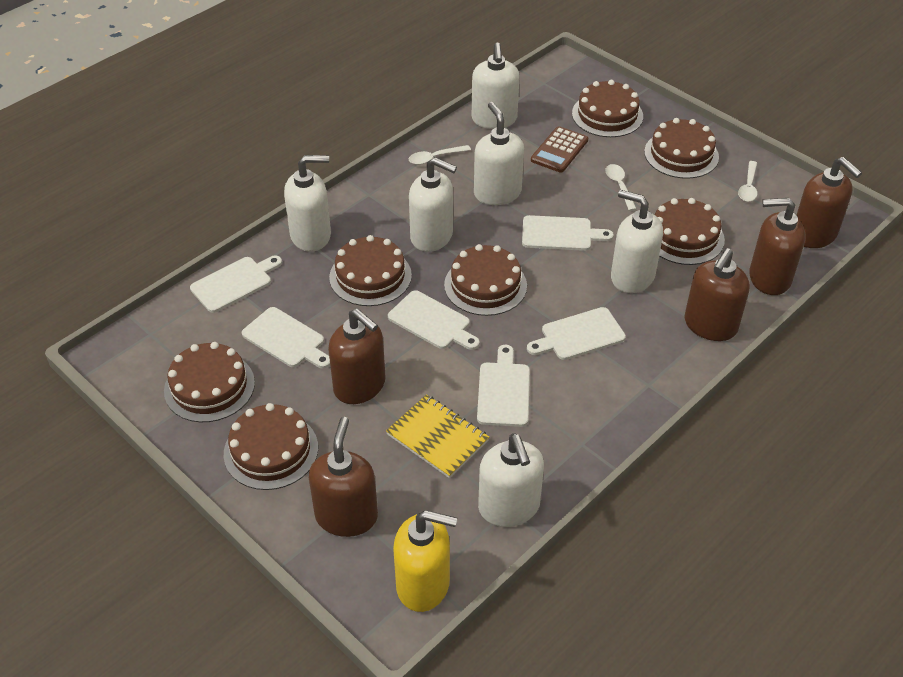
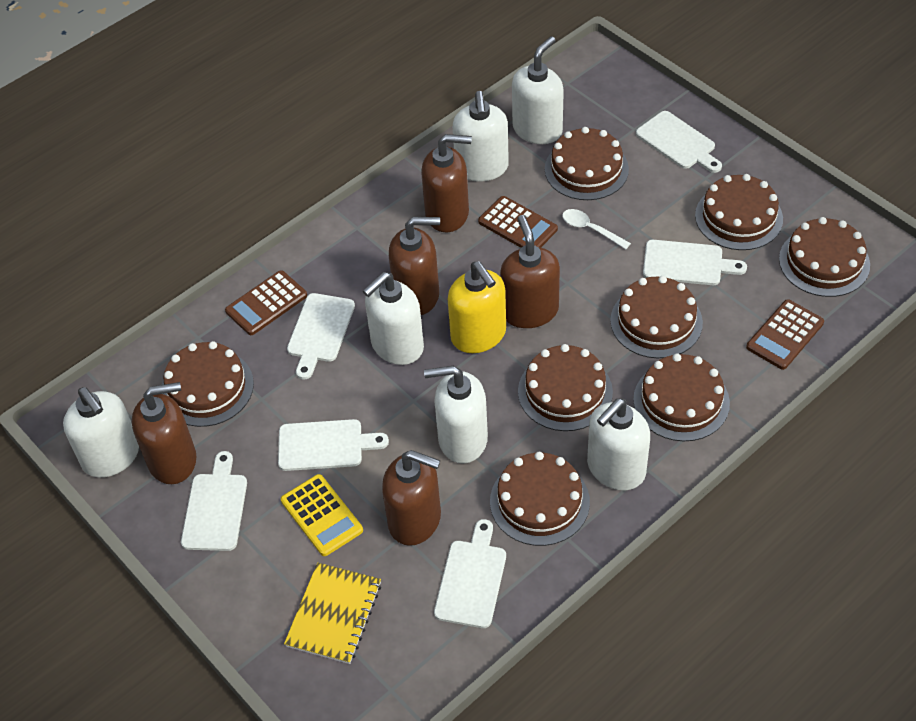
brown cake: 7 -> 8
brown calculator: 1 -> 3
white spoon: 3 -> 1
yellow calculator: 0 -> 1

